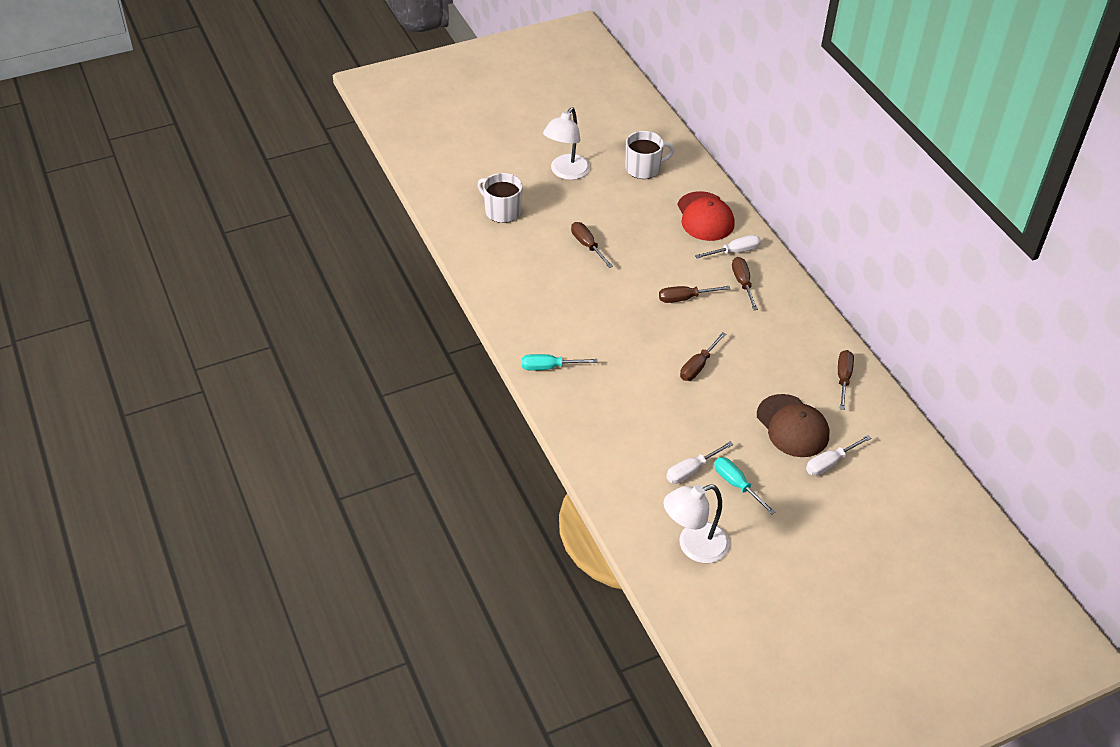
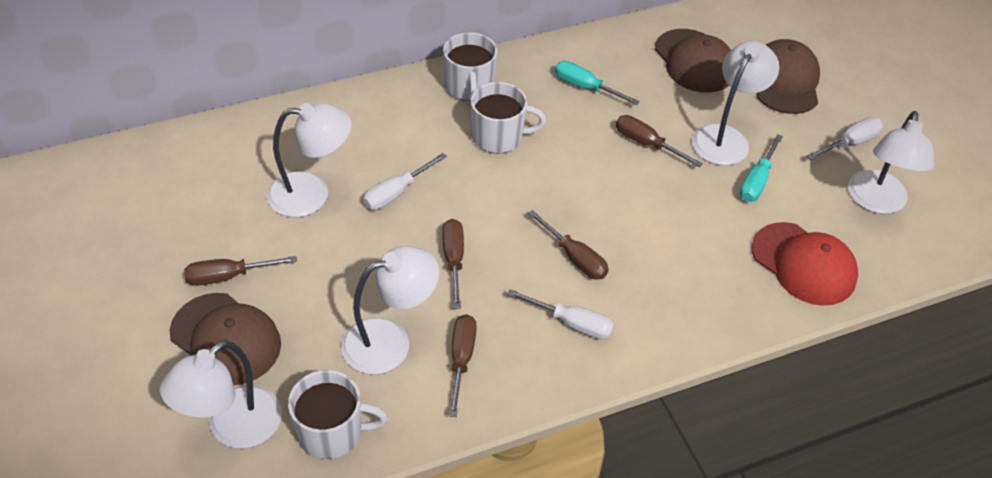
brown cap: 1 -> 3
white lamp: 2 -> 5
white mug: 2 -> 3

